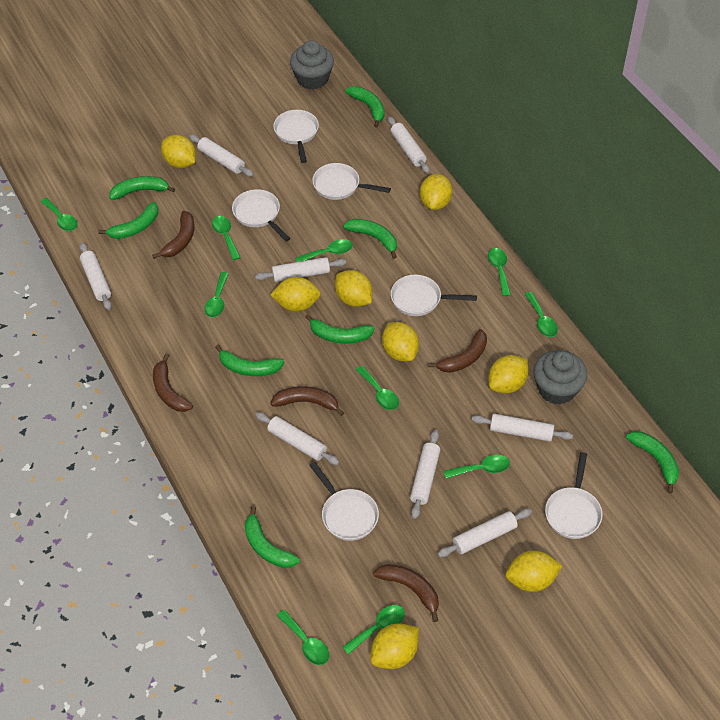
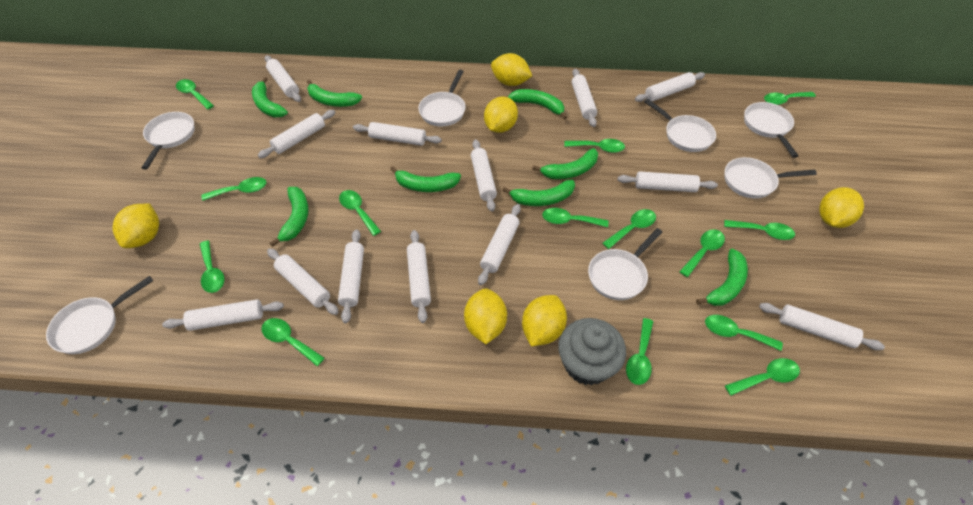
brown banana: 5 -> 0
green spoon: 10 -> 14
grey cupcake: 2 -> 1
white pan: 6 -> 7
white rolling pin: 8 -> 13
yellow lemon: 8 -> 6

